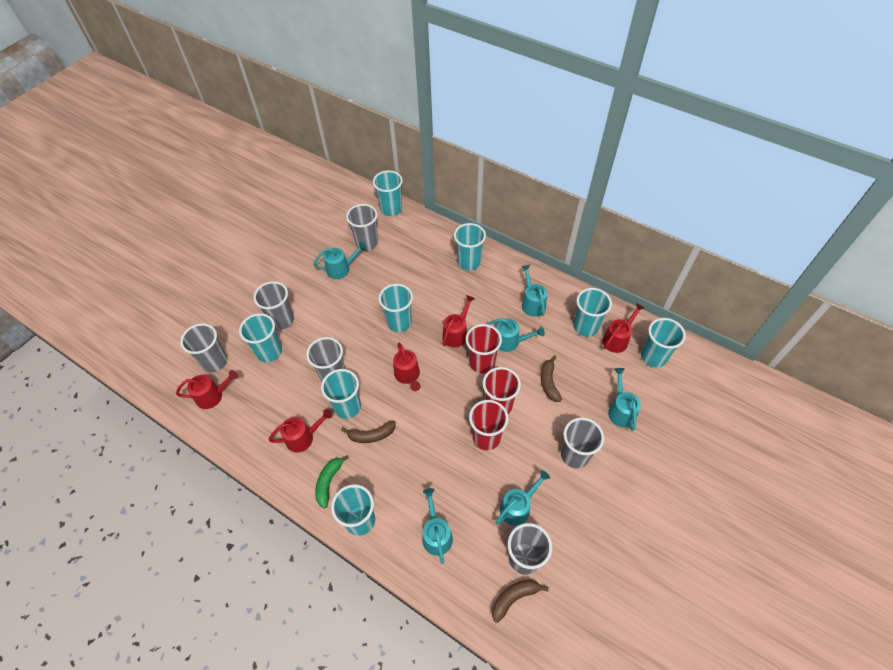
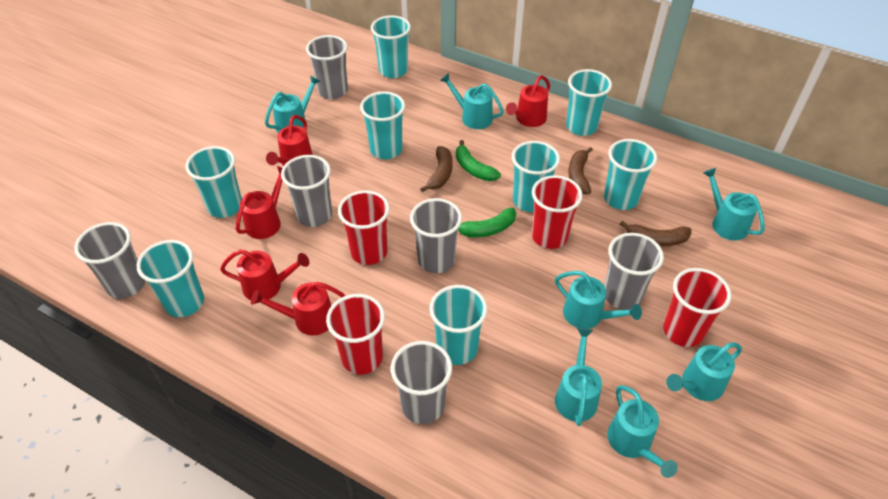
green banana: 1 -> 2
red cup: 3 -> 4
turquoise watering can: 6 -> 7

